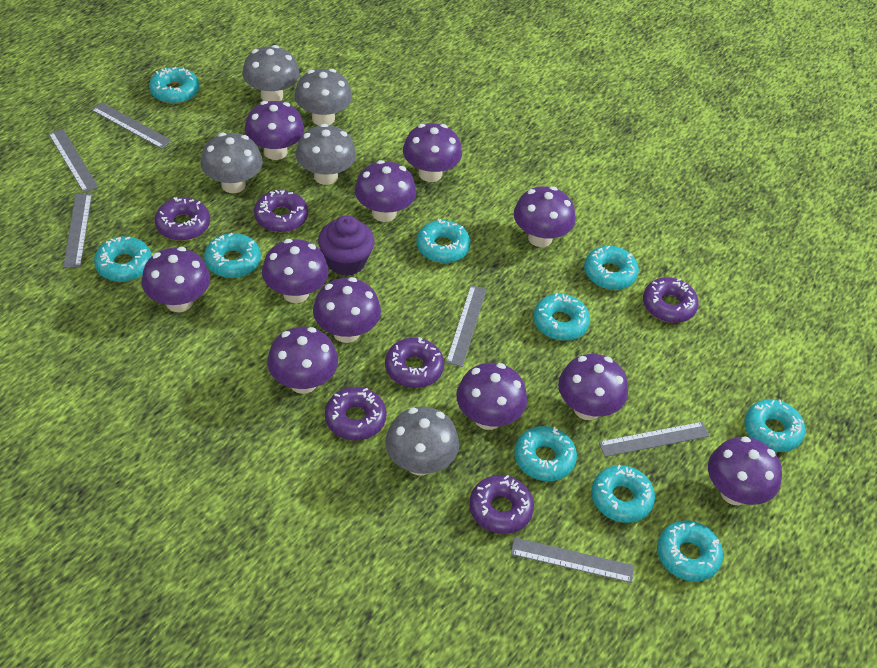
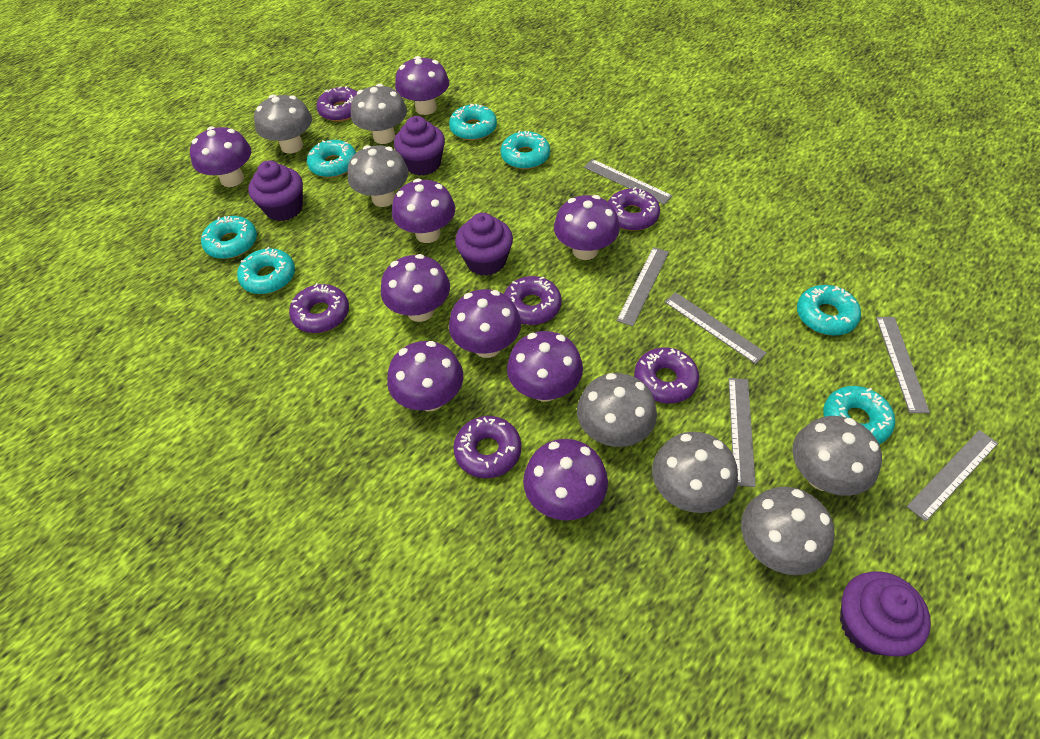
grey mushroom: 5 -> 7
purple cupcake: 1 -> 4
purple mushroom: 11 -> 9
turquoise donut: 10 -> 7

